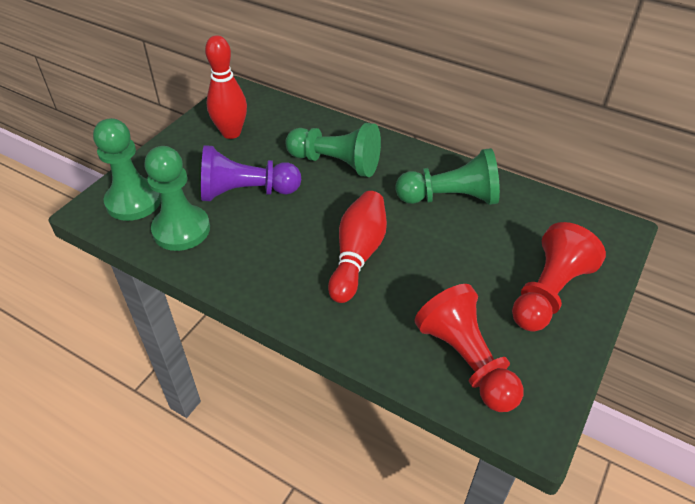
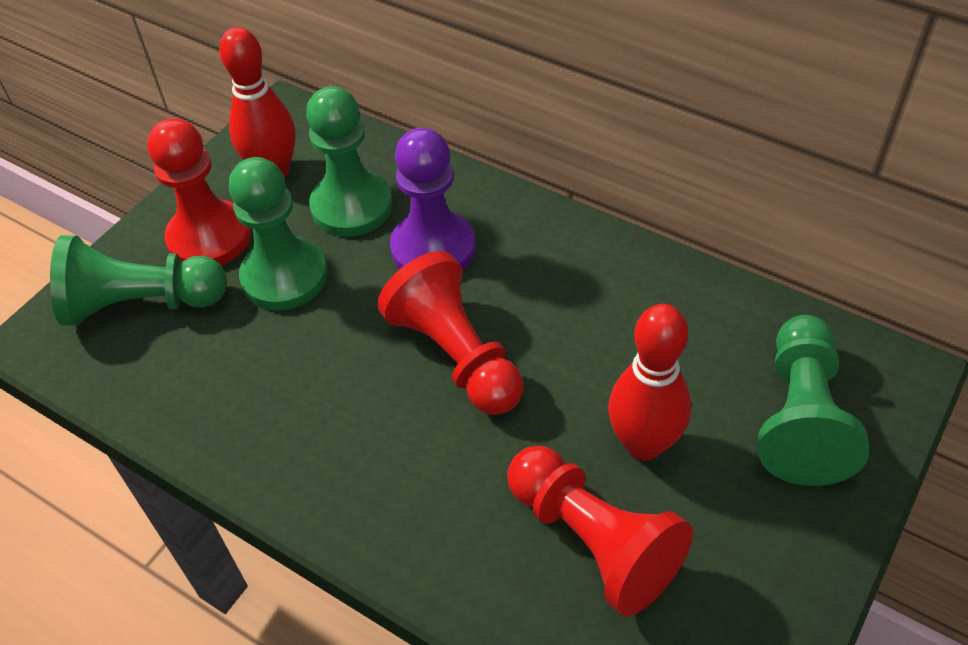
red pawn: 2 -> 3

